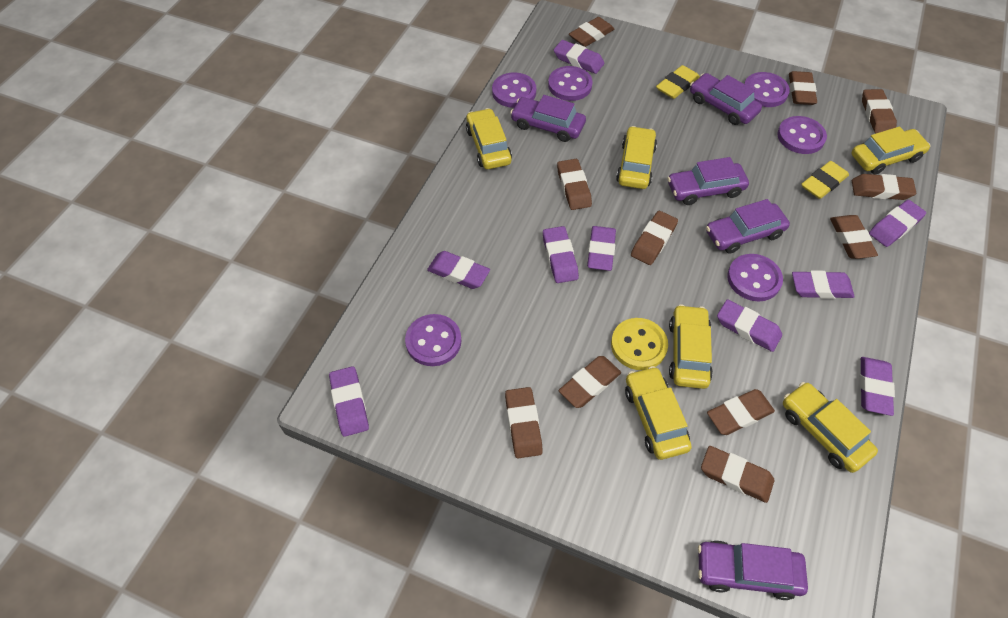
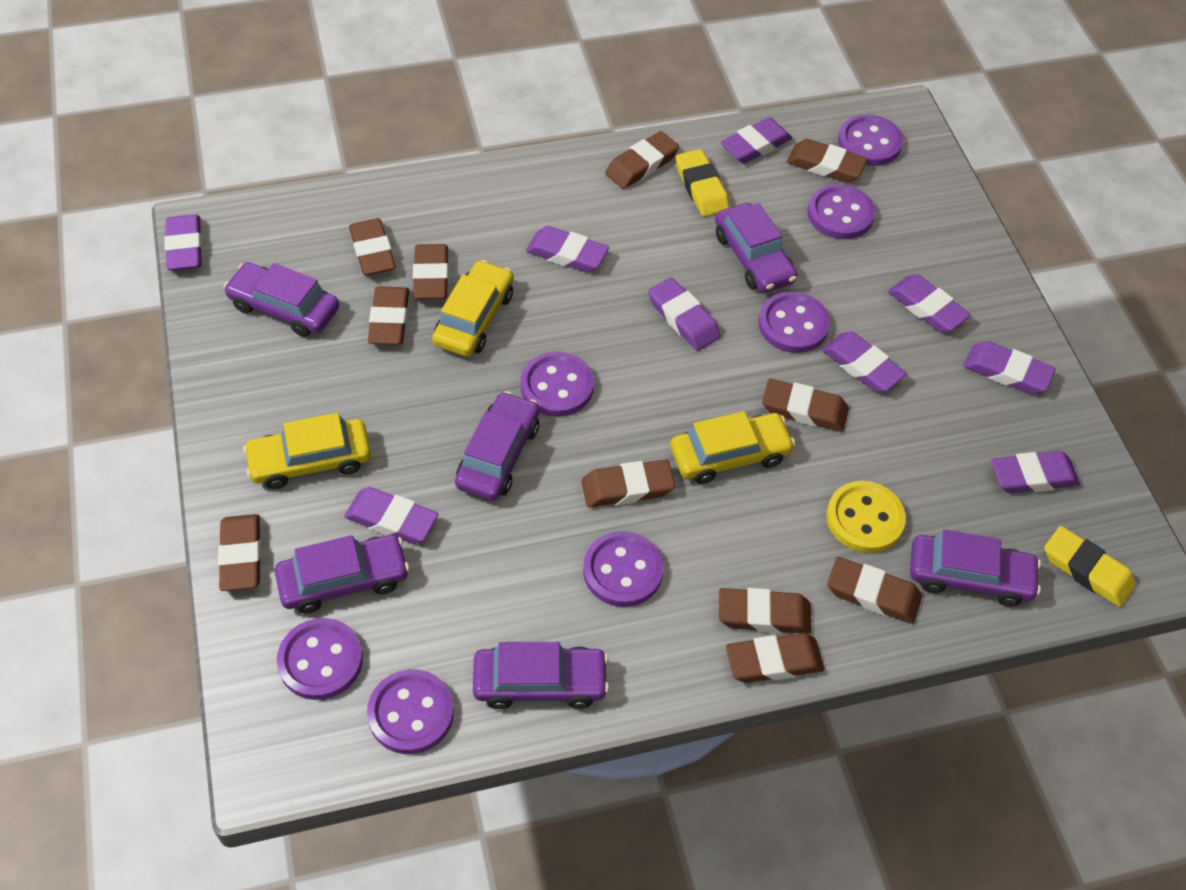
purple button: 6 -> 7
purple car: 5 -> 6
yellow car: 6 -> 3

